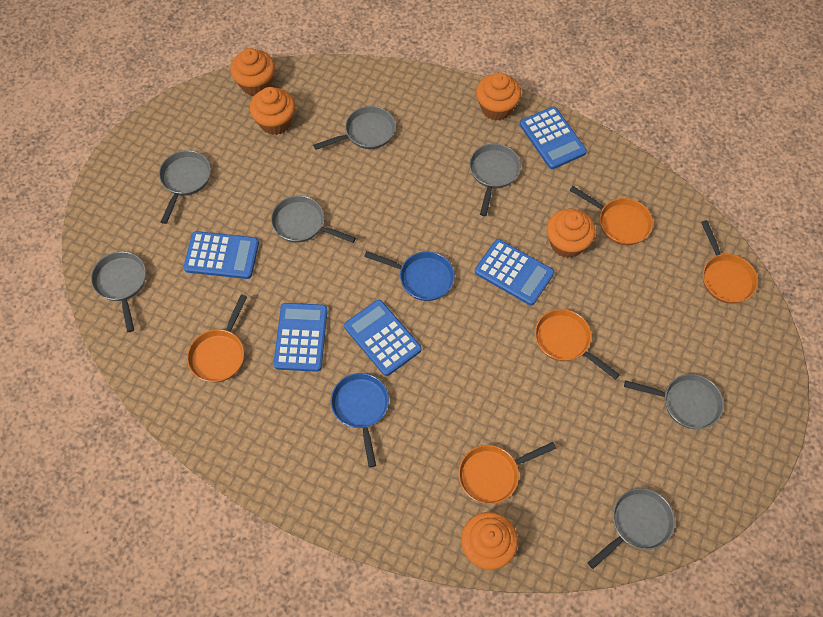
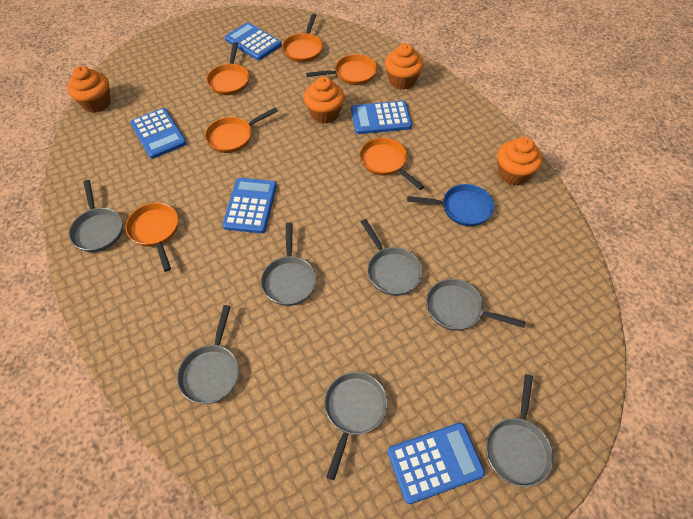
blue pan: 2 -> 1
orange cupcake: 5 -> 4
orange pan: 5 -> 6

